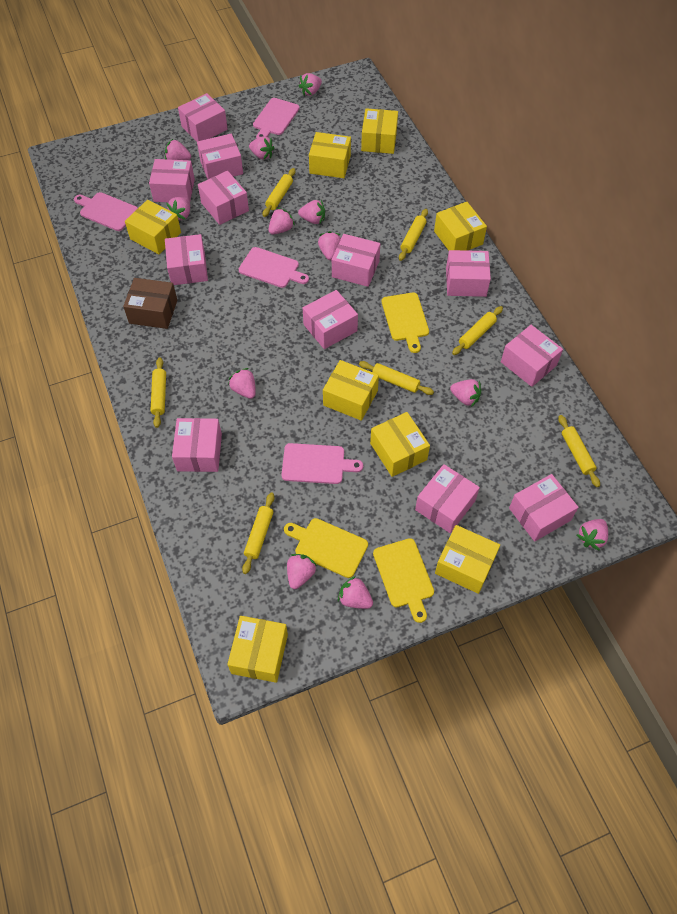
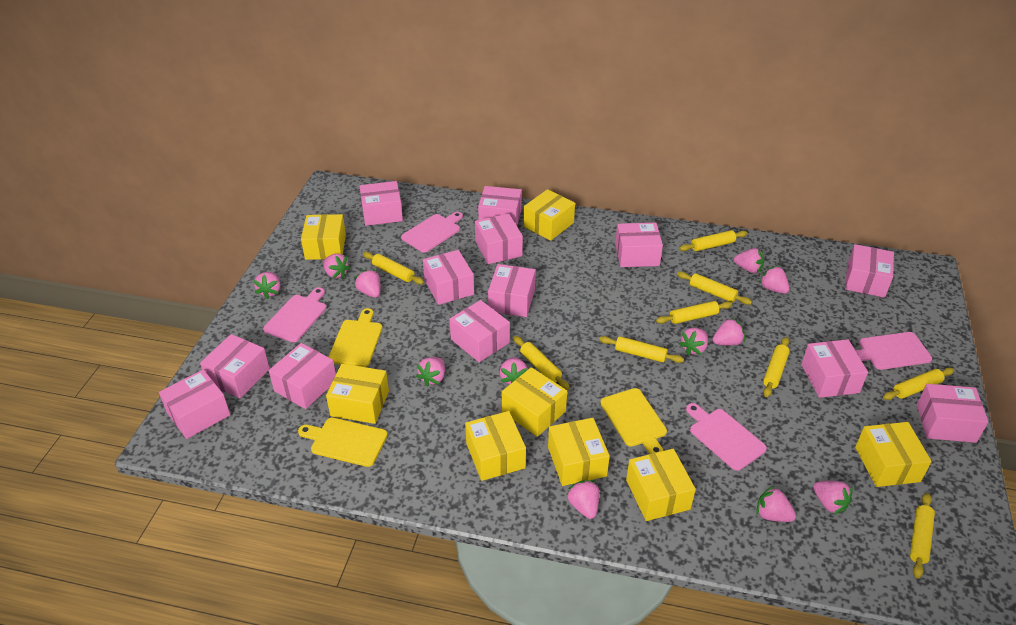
brown box: 1 -> 0
pink box: 12 -> 13
yellow rolling pin: 7 -> 9

